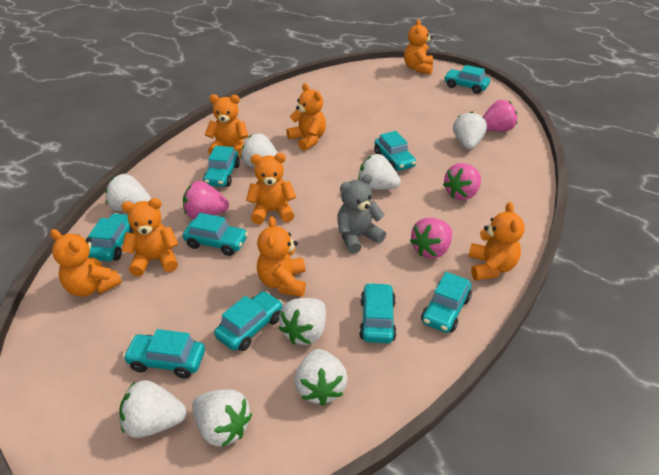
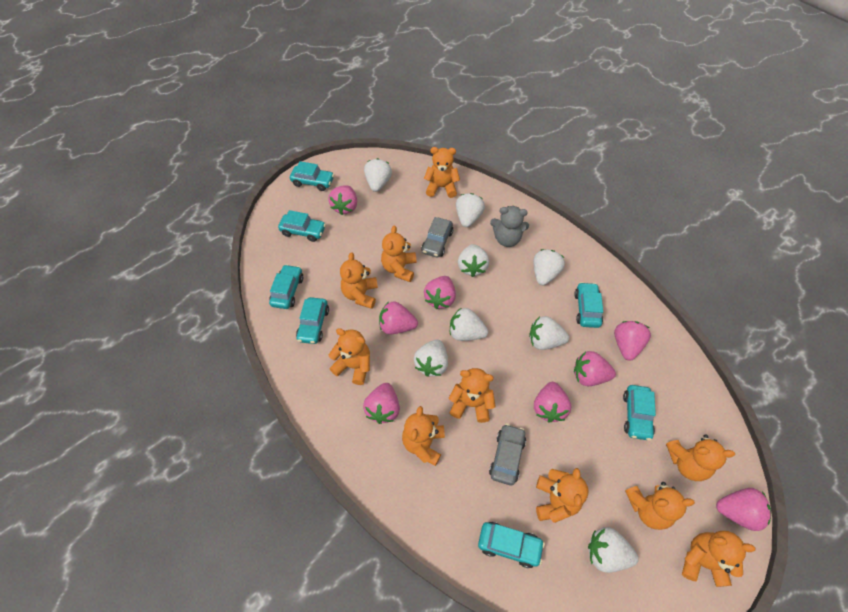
grey car: 0 -> 2
orange teddy bear: 8 -> 10
pink strawberry: 4 -> 8
turquoise car: 9 -> 7

